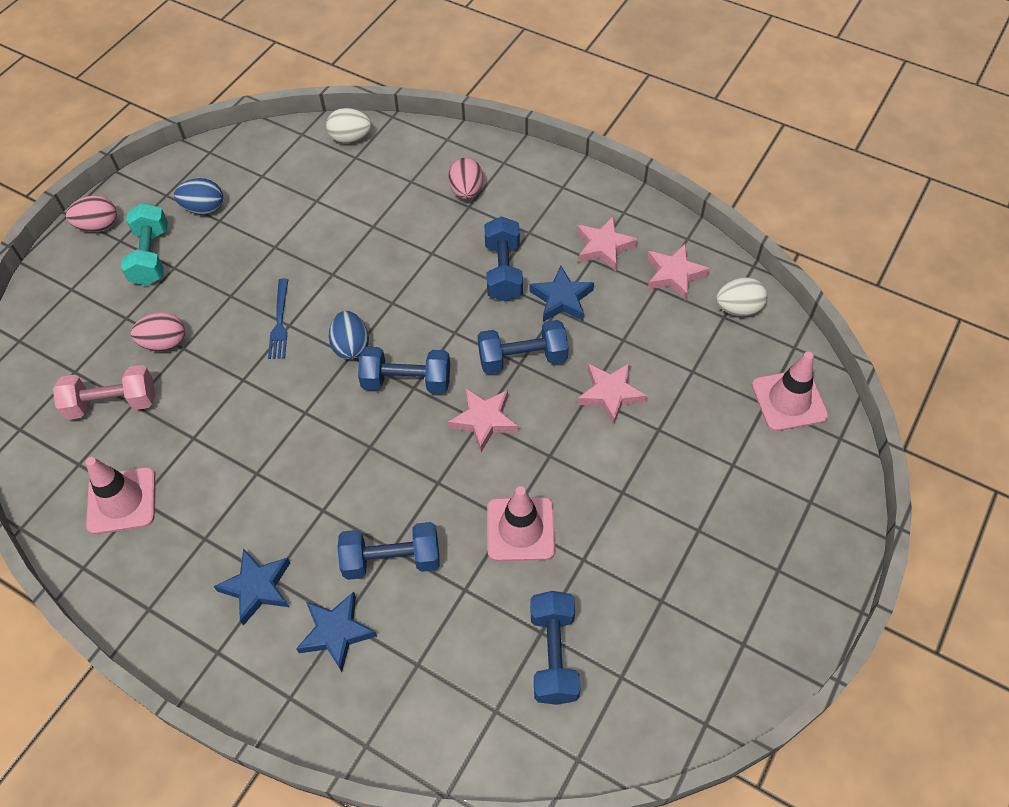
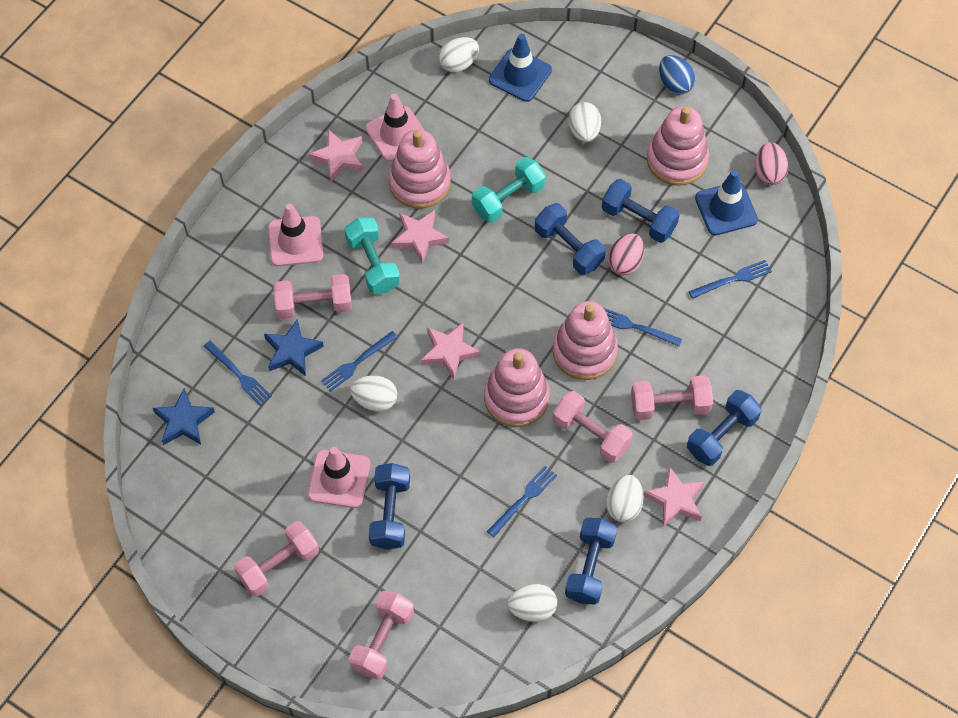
blue egg: 2 -> 1
blue fork: 1 -> 5
blue star: 3 -> 2
blue traffic cone: 0 -> 2
pink dumbbell: 1 -> 5
pink egg: 3 -> 2
pink stacking toy: 0 -> 4
turquoise dumbbell: 1 -> 2
white egg: 2 -> 5

